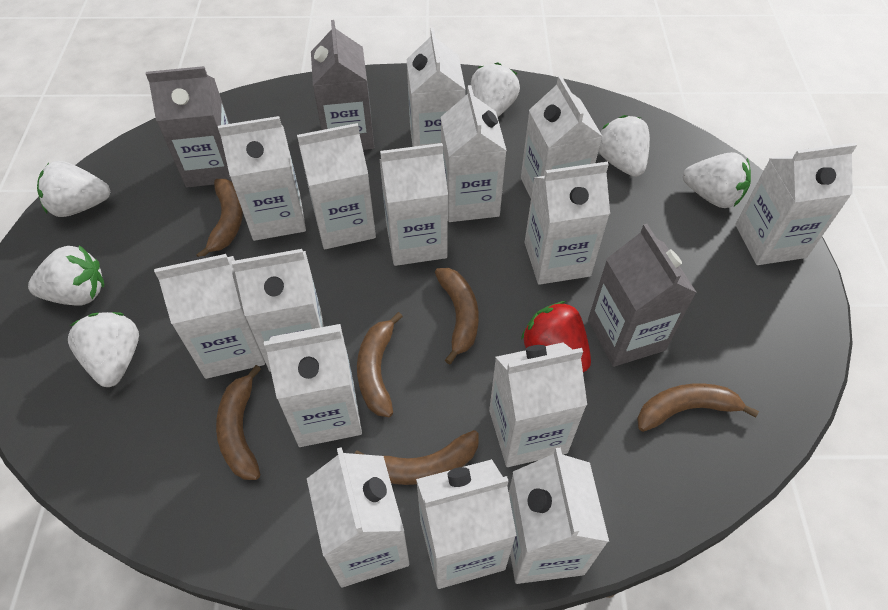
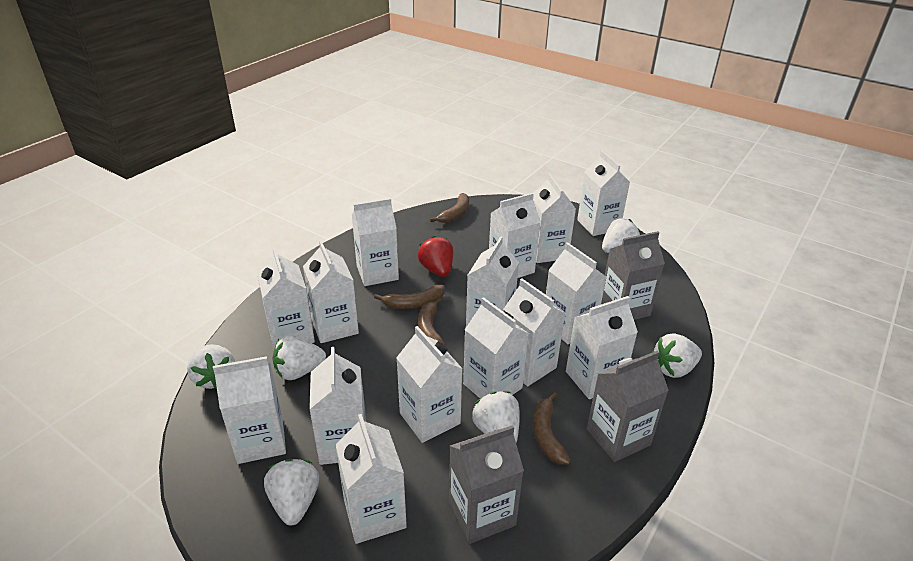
brown banana: 6 -> 4

